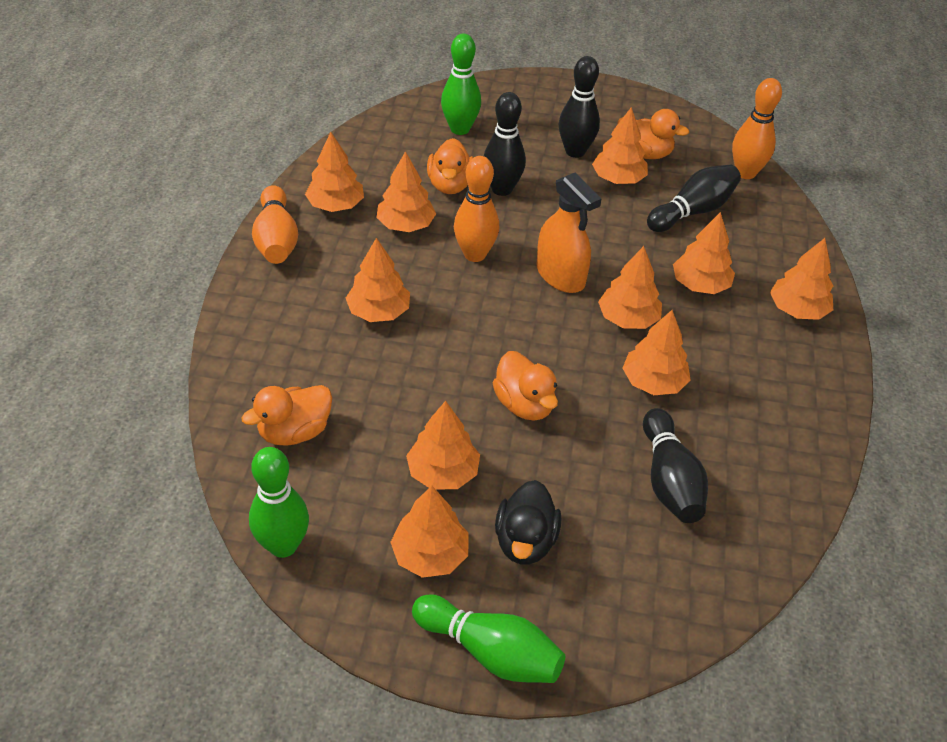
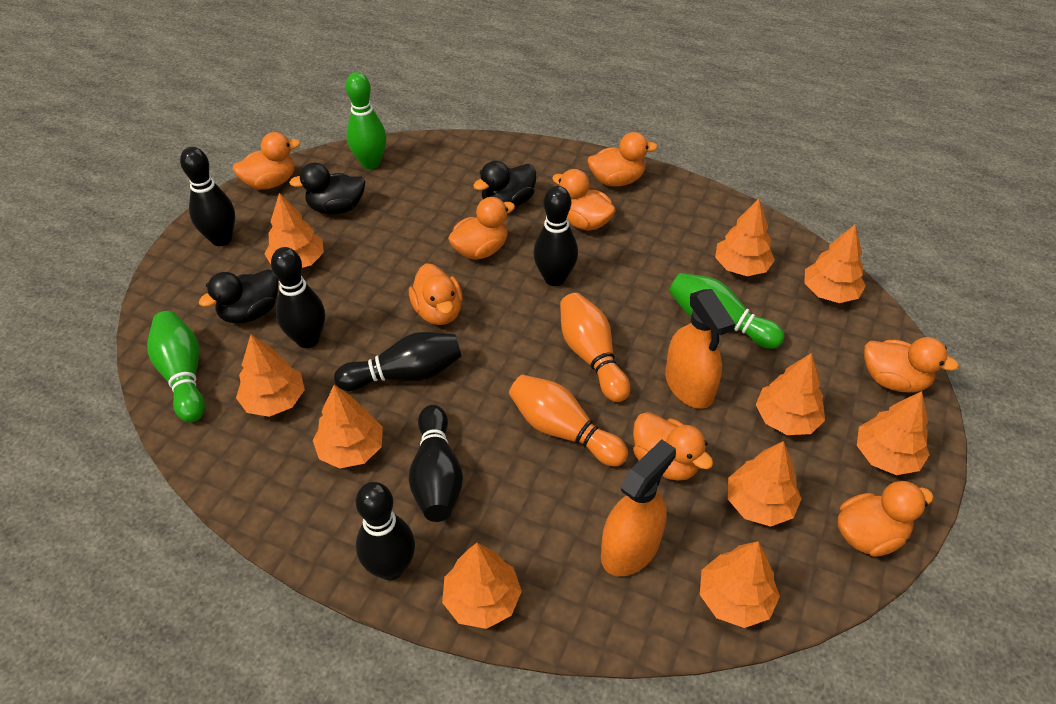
black bowling pin: 4 -> 6
black duck: 1 -> 3
orange bowling pin: 3 -> 2
orange duck: 4 -> 8
orange spray bottle: 1 -> 2

